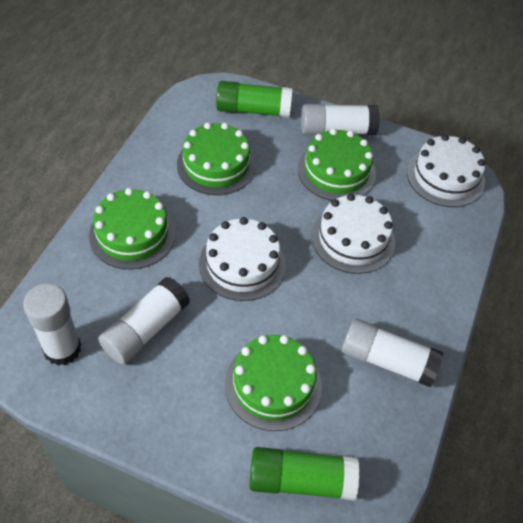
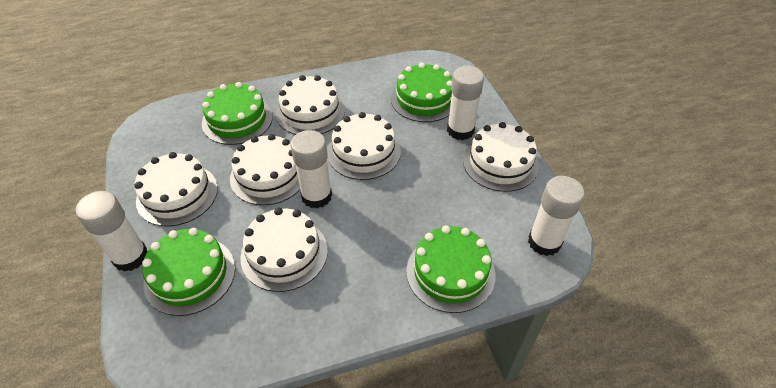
green glue stick: 2 -> 0
white cake: 3 -> 6

